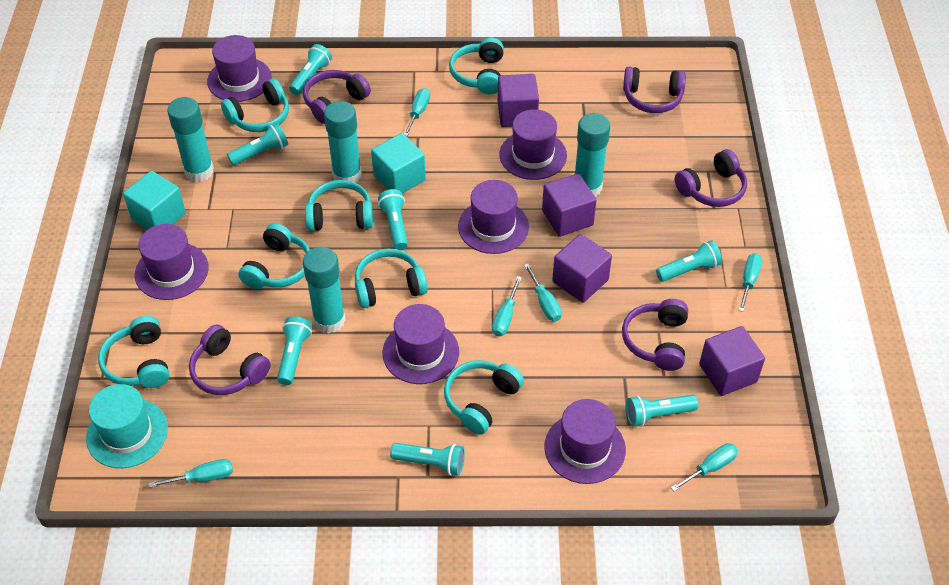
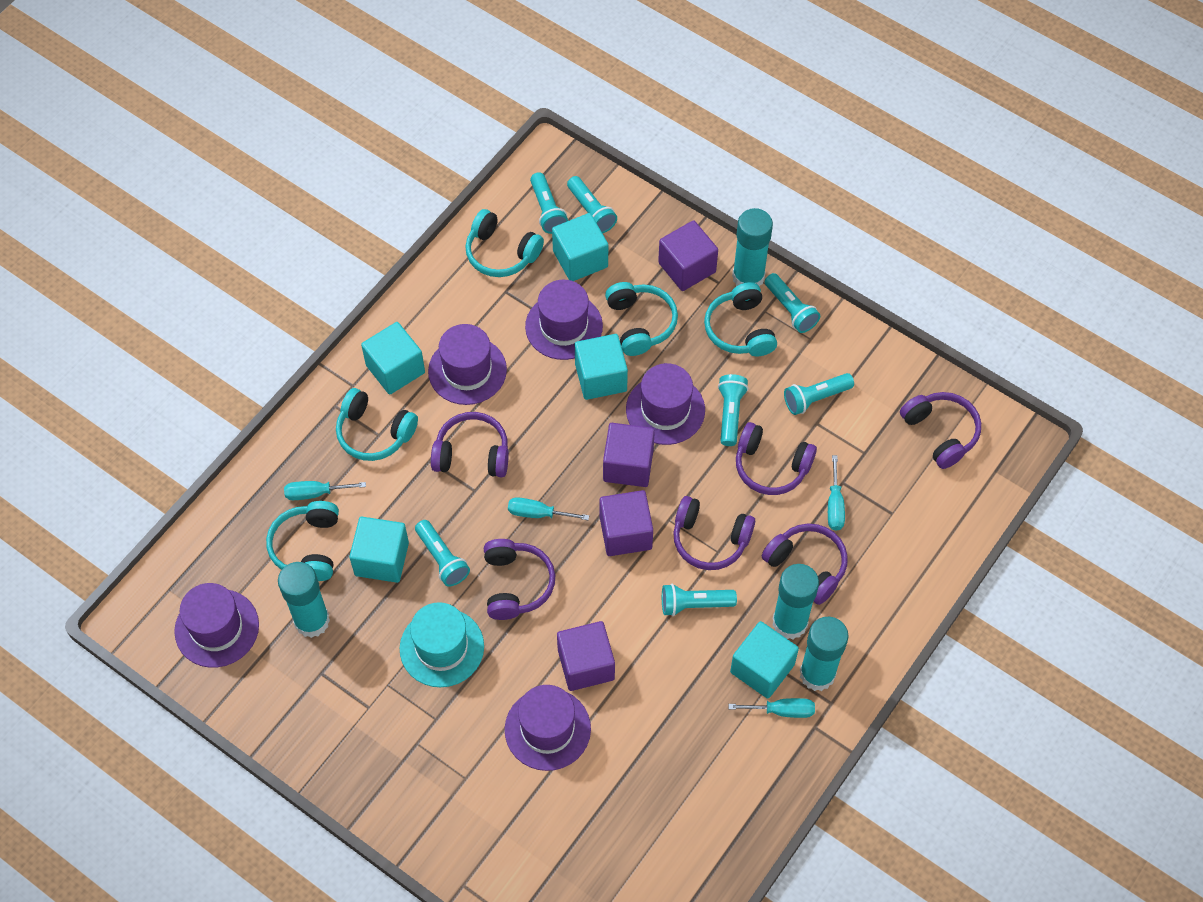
purple hat: 6 -> 5
purple headphones: 5 -> 6
turquoise cube: 2 -> 5
turquoise headphones: 7 -> 5
turquoise screwdriver: 6 -> 4

